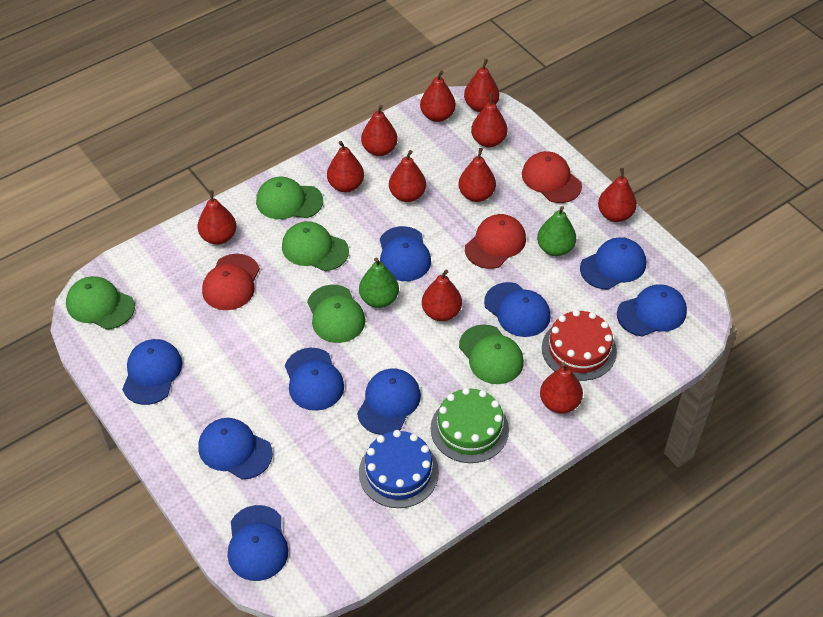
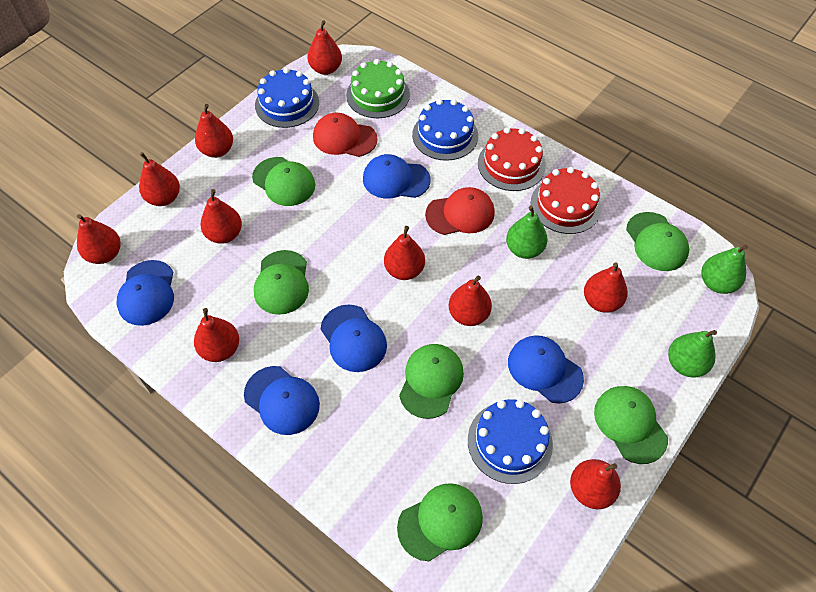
blue cake: 1 -> 3
blue cap: 9 -> 5
green cap: 5 -> 6
green pear: 2 -> 3
red cake: 1 -> 2
red cap: 3 -> 2
red pear: 11 -> 10

